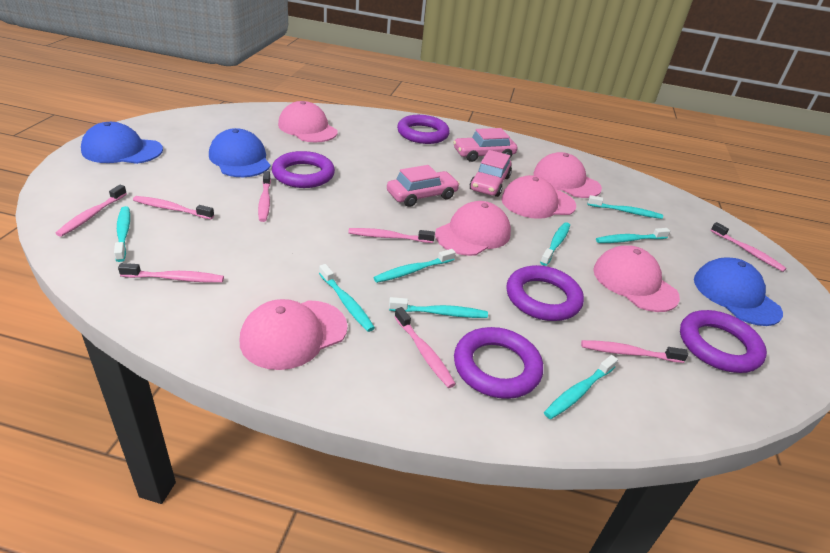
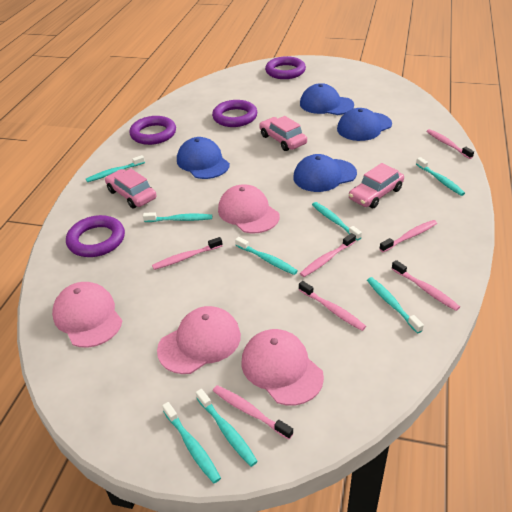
blue cap: 3 -> 4
pink cap: 6 -> 4
pink toothbrush: 8 -> 7
purple ring: 5 -> 4

